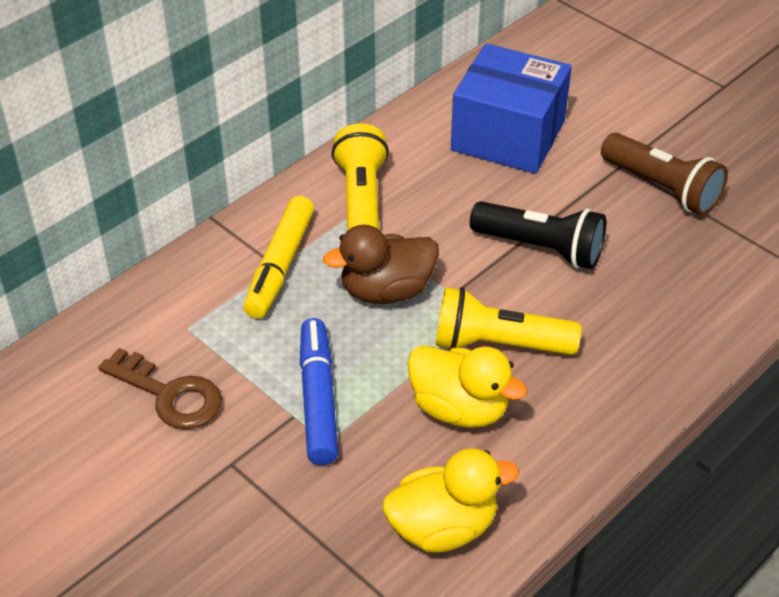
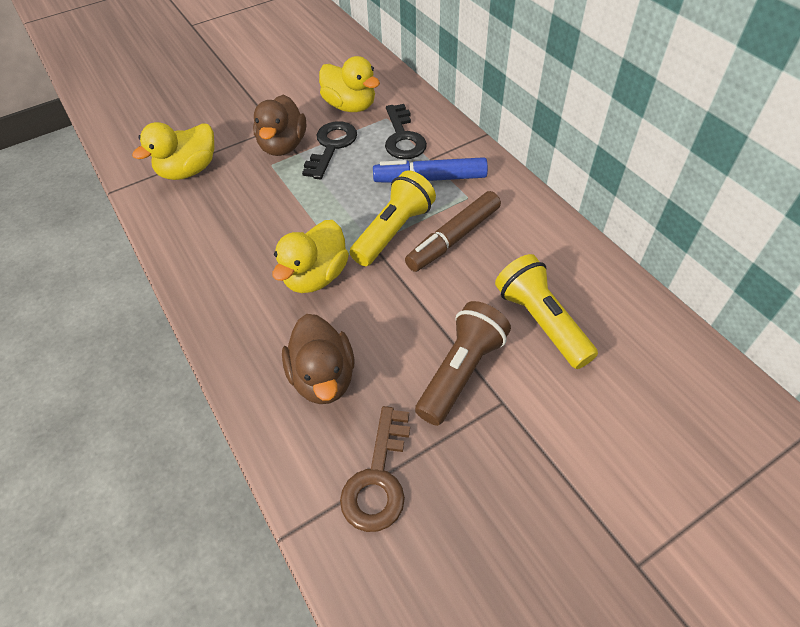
black flashlight: 1 -> 0
black key: 0 -> 2
blue box: 1 -> 0
brown duck: 1 -> 2
brown marker: 0 -> 1
yellow duck: 2 -> 3
yellow marker: 1 -> 0

